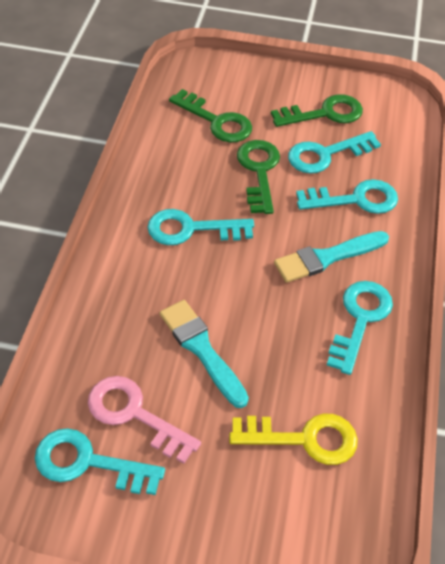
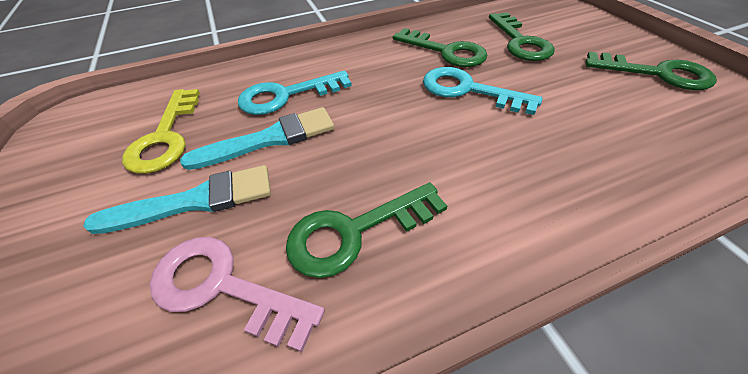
green key: 3 -> 4
turquoise key: 5 -> 2

